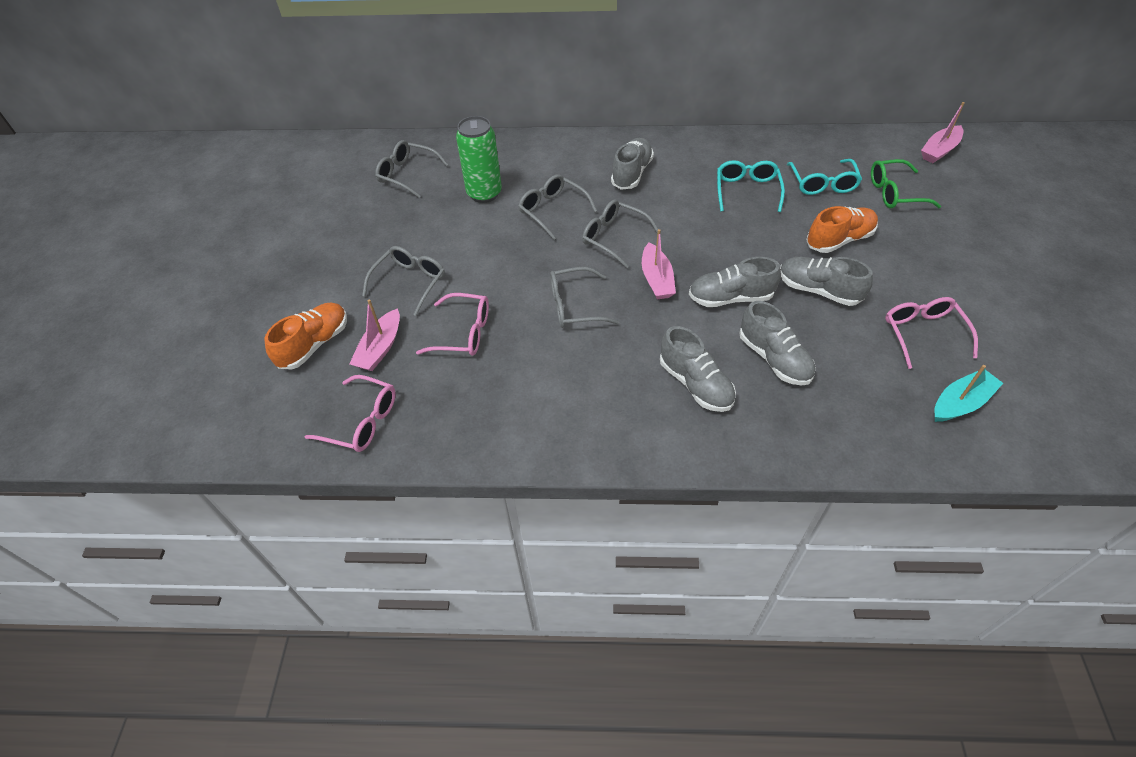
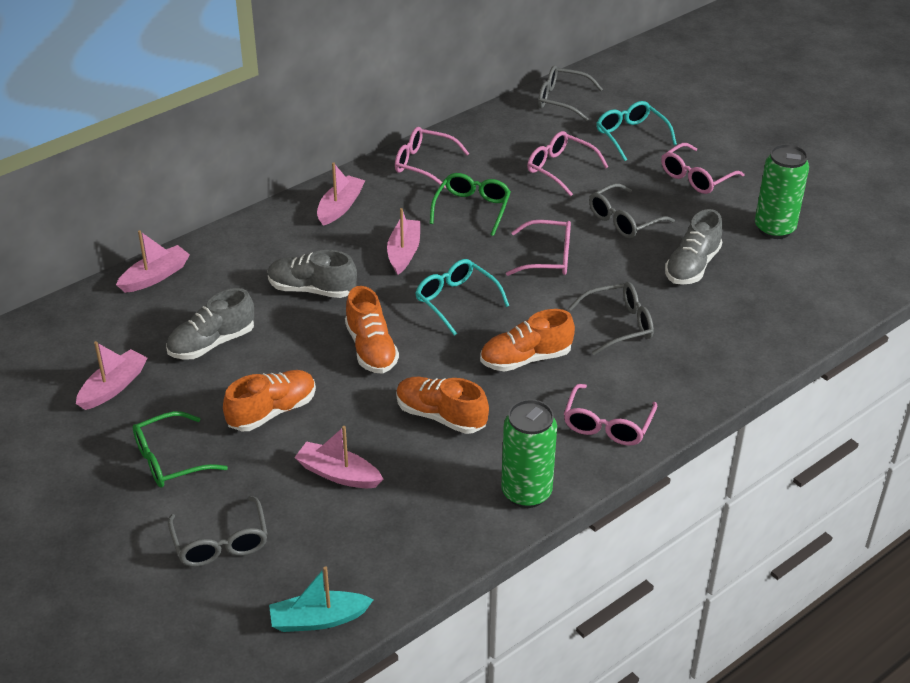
green can: 1 -> 2
green glasses: 1 -> 2
grey glasses: 5 -> 4
grey shoe: 5 -> 3
orange shoe: 2 -> 4
pink boat: 3 -> 5
pink glasses: 3 -> 5

